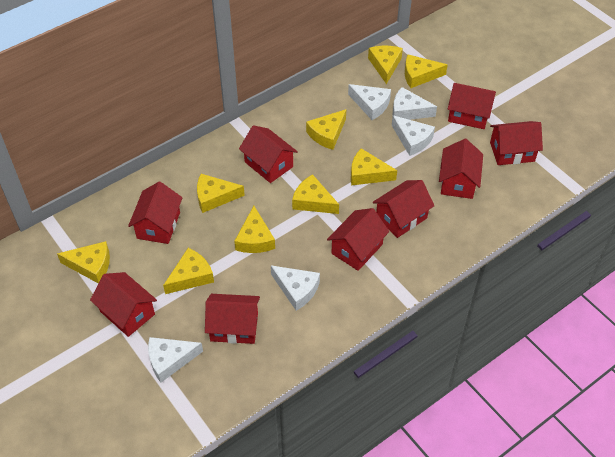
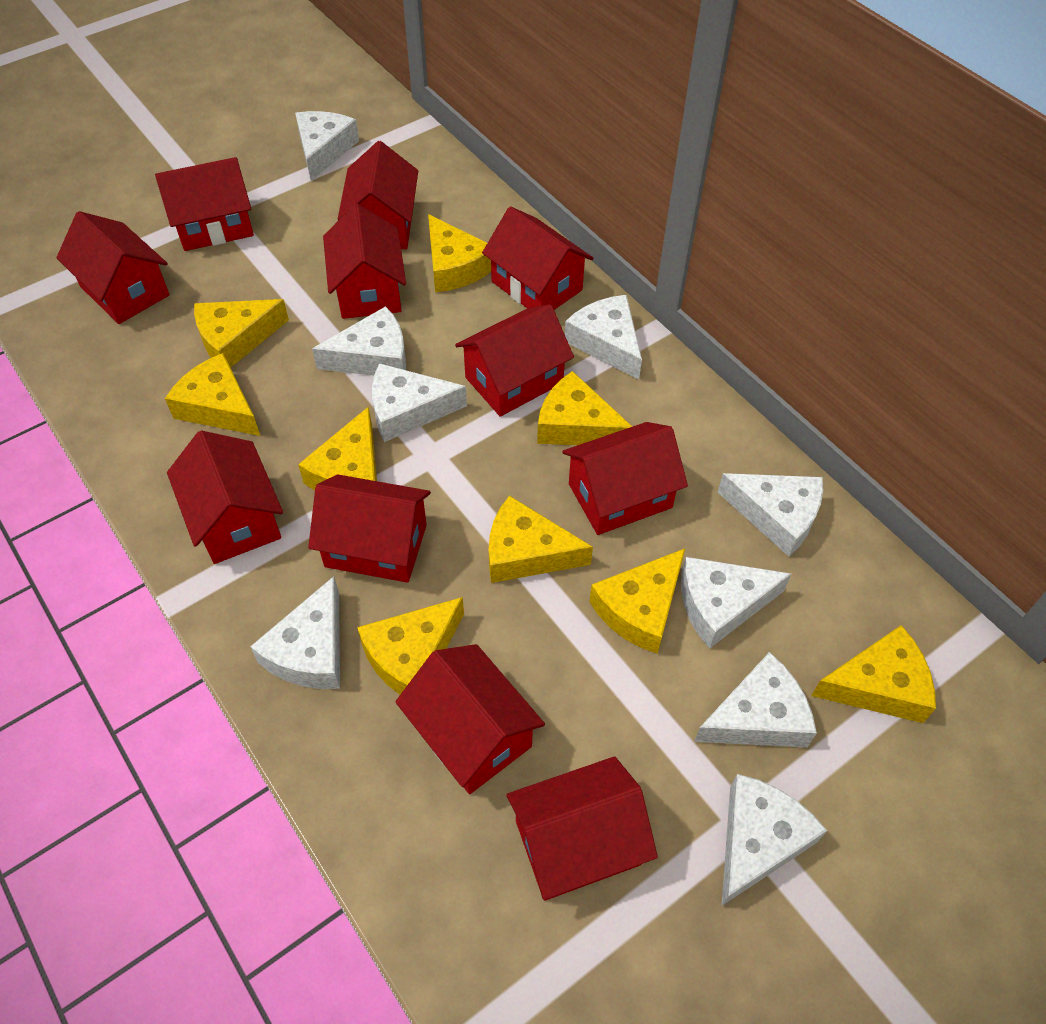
red house: 9 -> 11
white cheese: 5 -> 9

